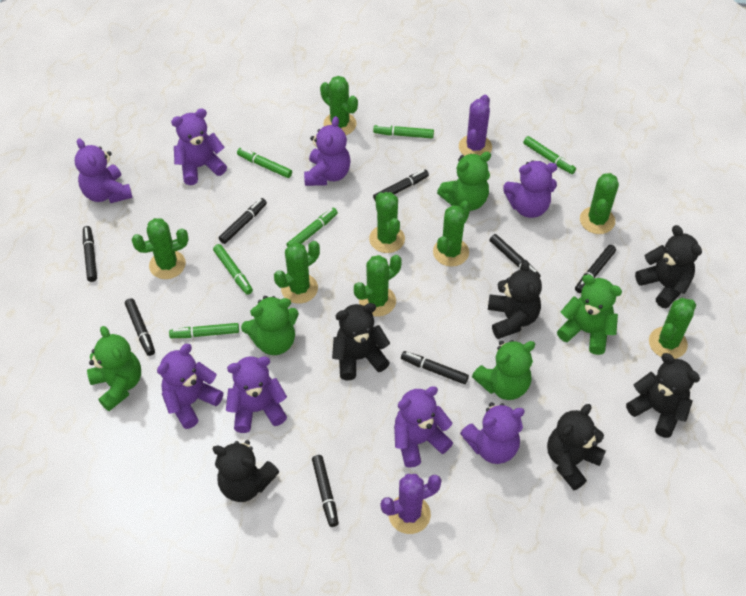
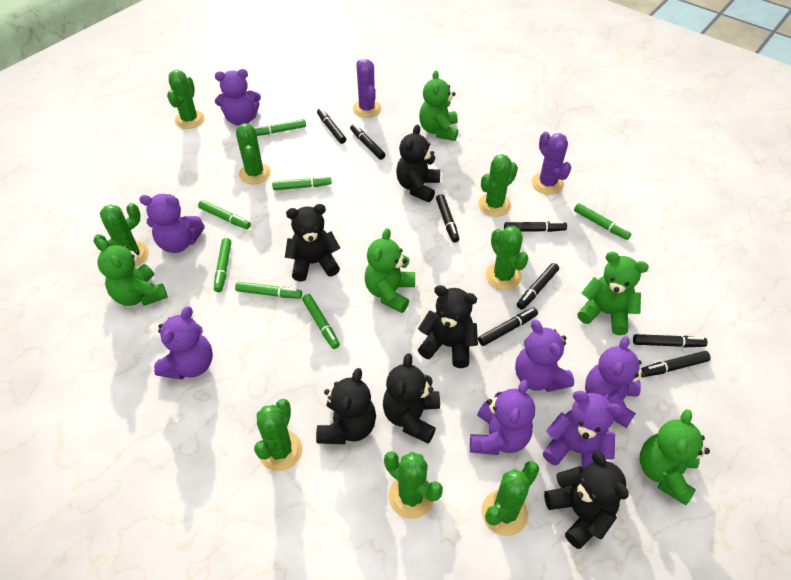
green marker: 6 -> 7
purple teddy bear: 8 -> 7

